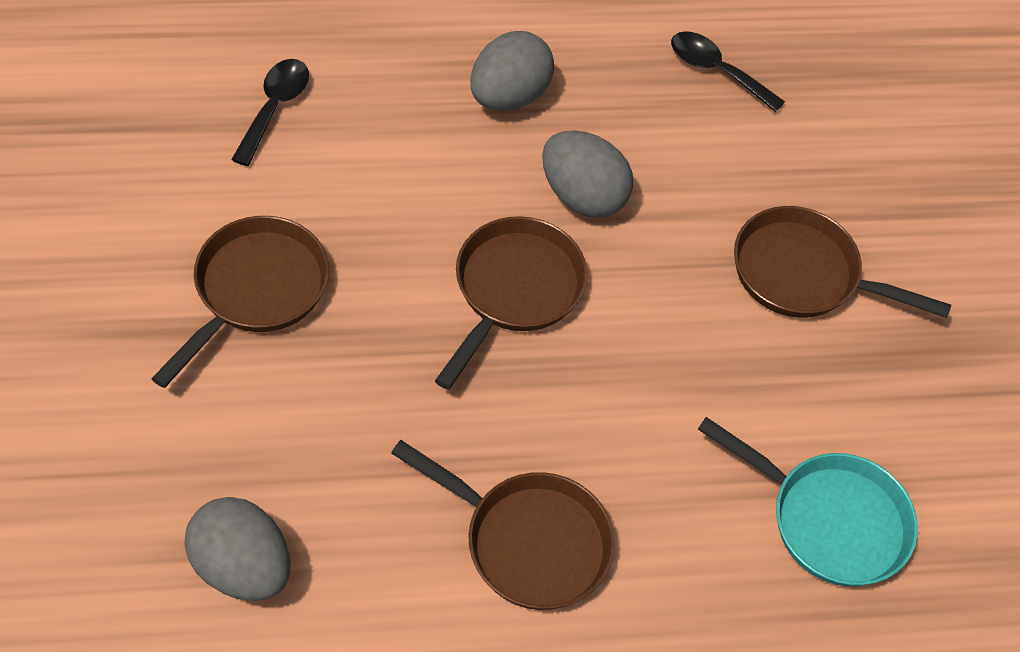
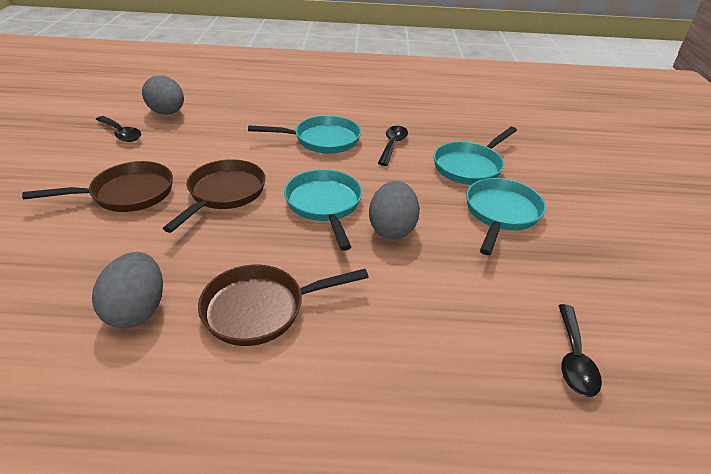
black spoon: 2 -> 3
brown pan: 4 -> 3
turquoise pan: 1 -> 4

